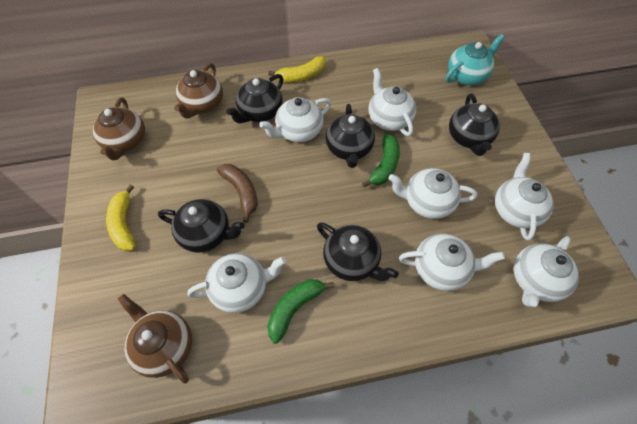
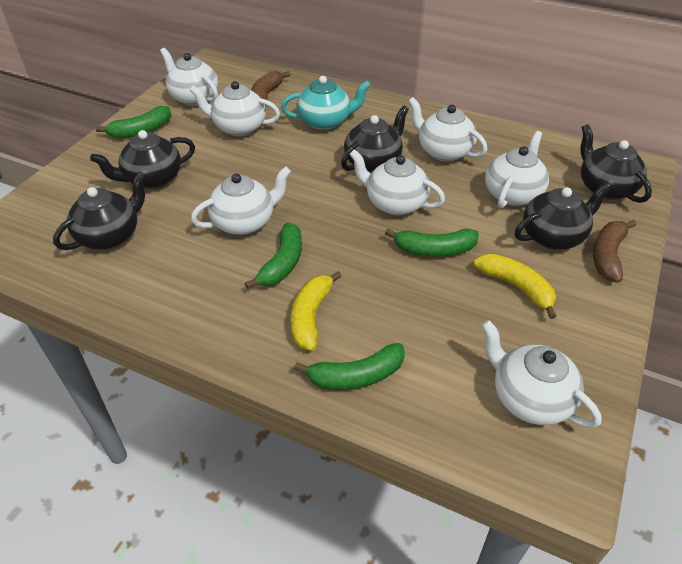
brown banana: 1 -> 2
brown teapot: 3 -> 0
green banana: 2 -> 4

